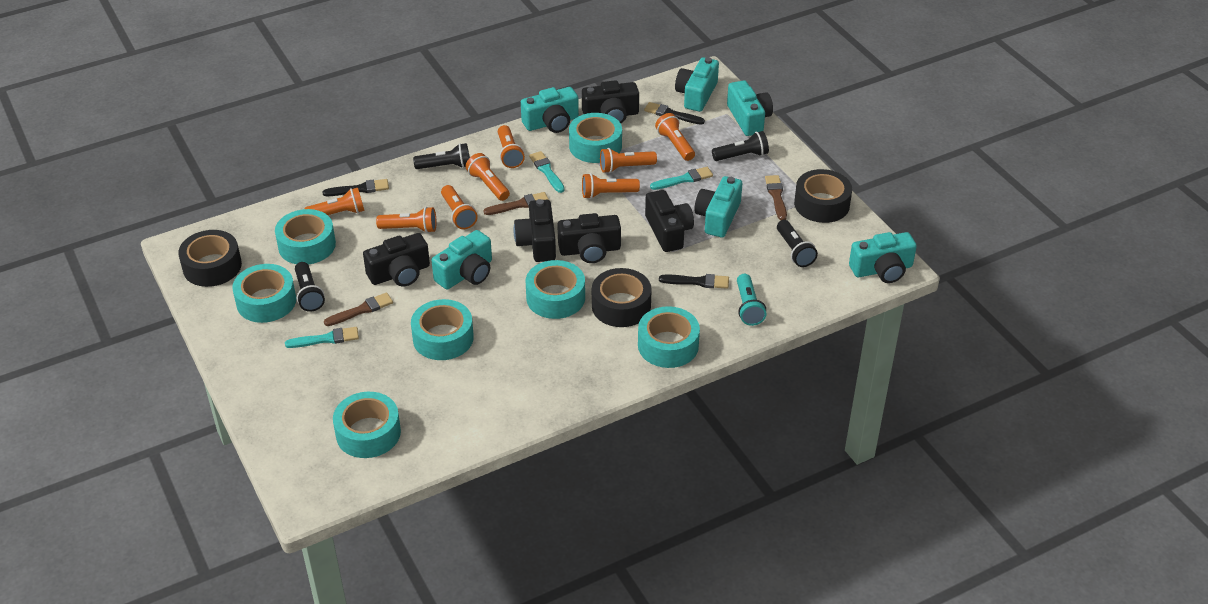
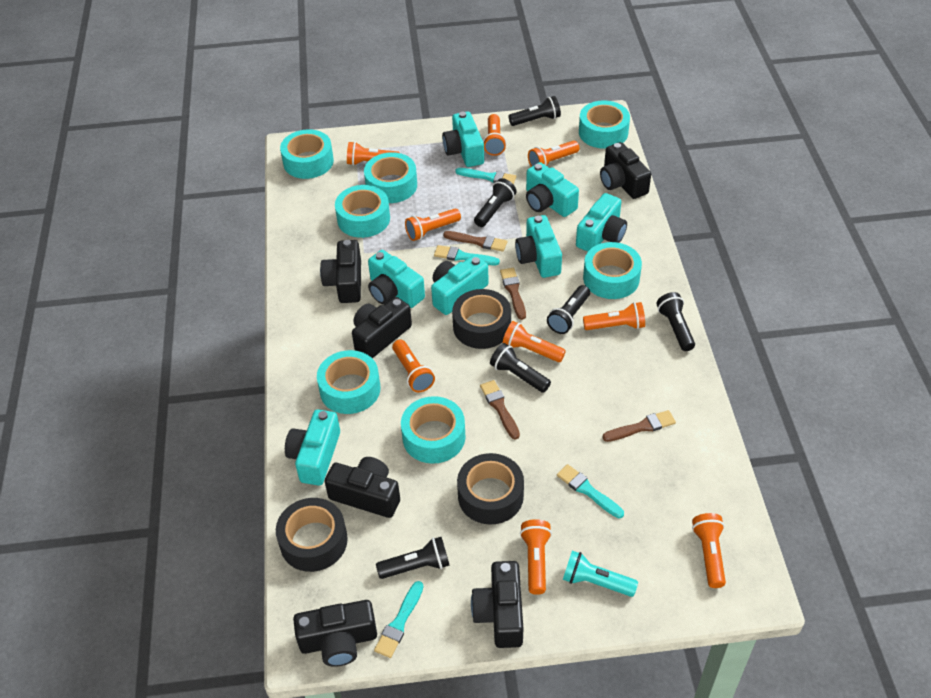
black brush: 3 -> 0
black camera: 5 -> 6
black flashlight: 4 -> 6
brown brush: 3 -> 4
orange flashlight: 8 -> 9
turquoise brush: 3 -> 4
turquoise camera: 6 -> 7

